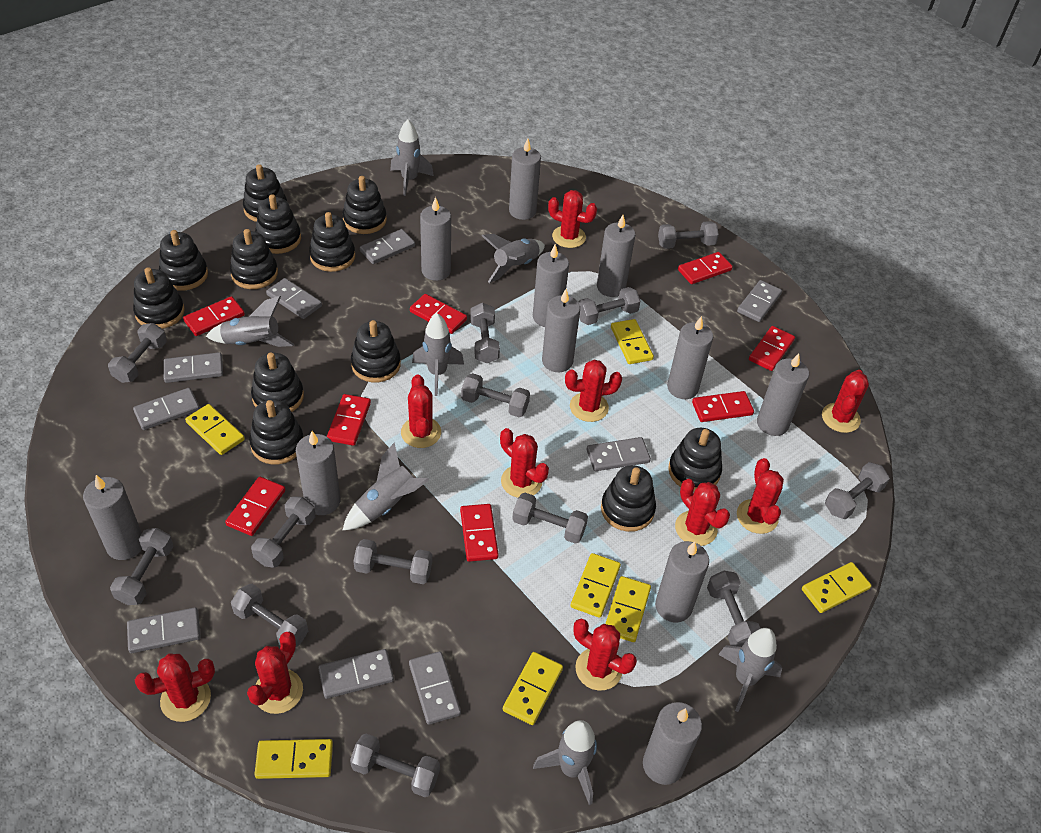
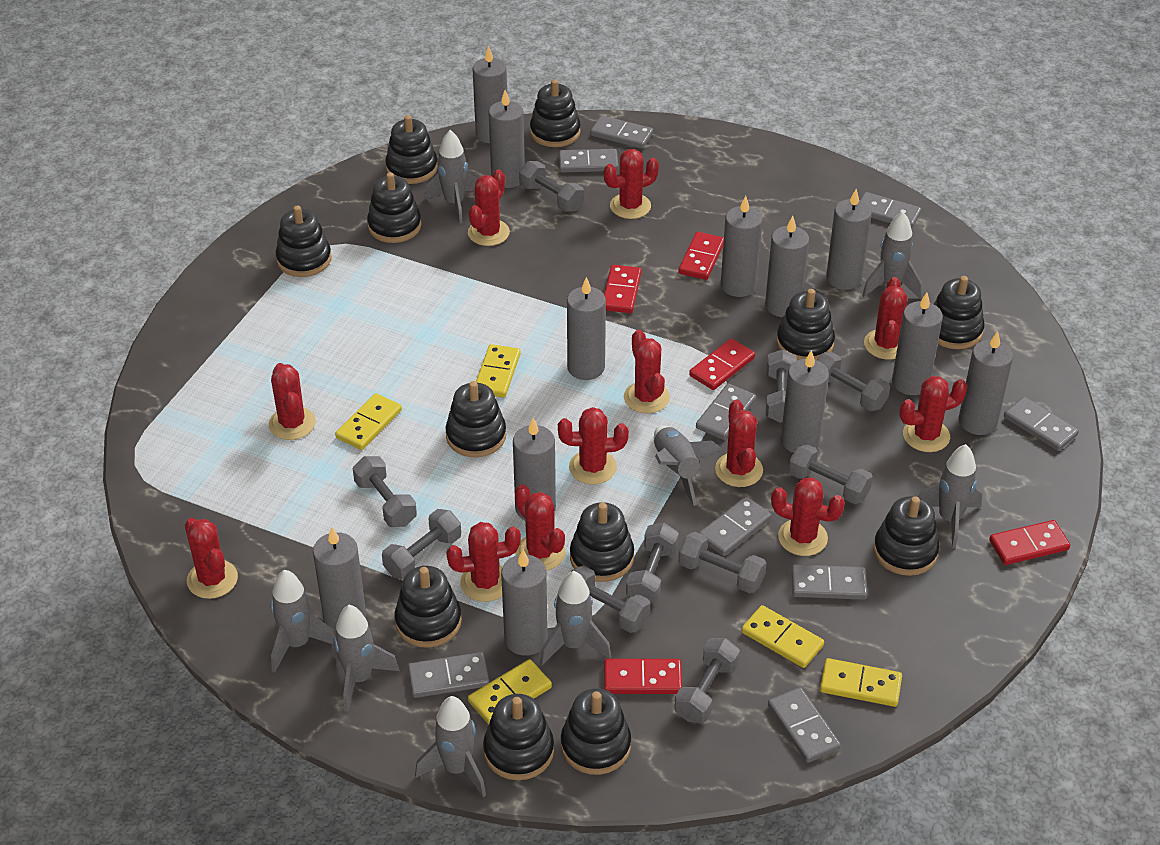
grey candle: 11 -> 12
grey dumbbell: 13 -> 10
grey rocket: 7 -> 8
red cactus: 10 -> 12
red domino: 8 -> 5
yellow domino: 7 -> 5

